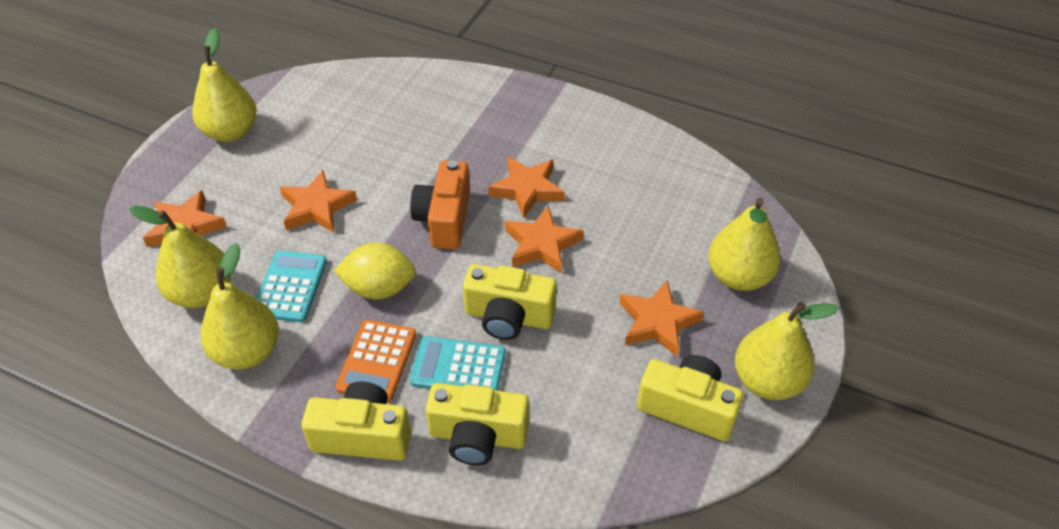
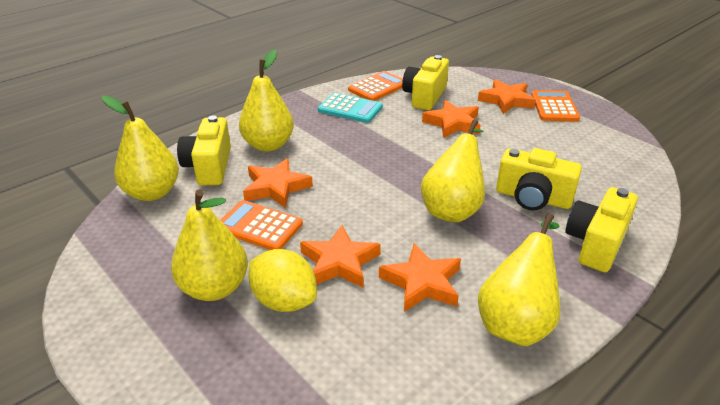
orange calculator: 1 -> 3
orange camera: 1 -> 0
turquoise calculator: 2 -> 1

